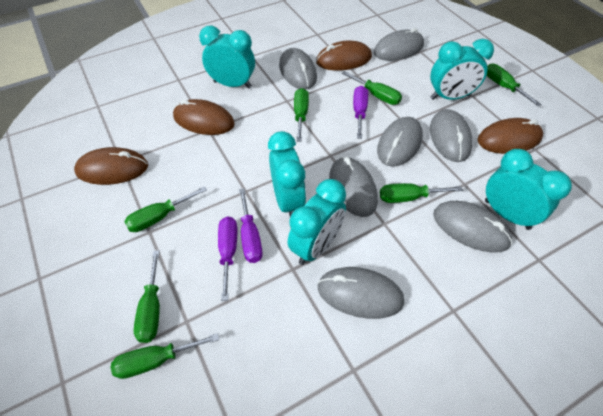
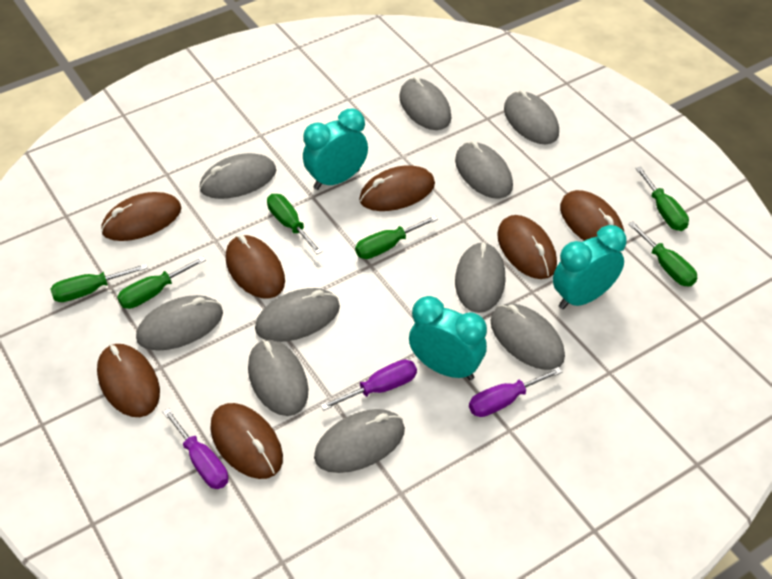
brown mouse: 4 -> 7
green screwdriver: 7 -> 6
grey mouse: 7 -> 10
turquoise clock: 5 -> 3

